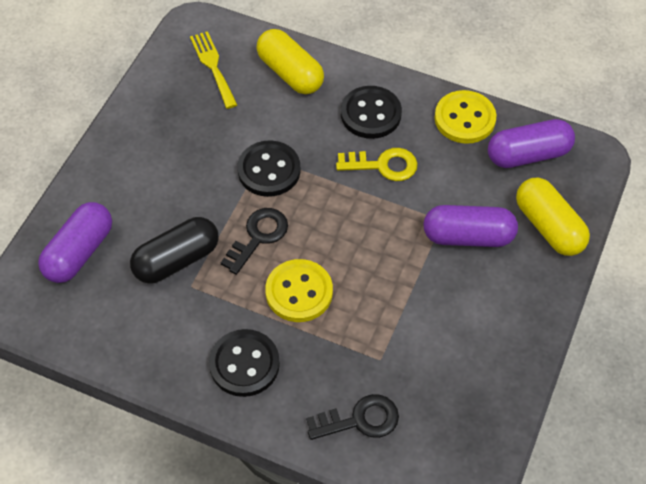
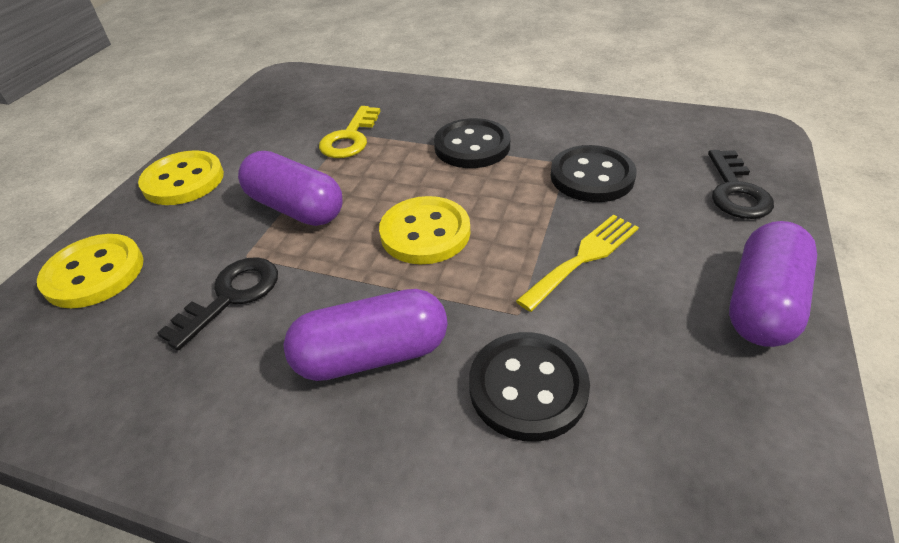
black capsule: 1 -> 0
yellow button: 2 -> 3
yellow capsule: 2 -> 0

